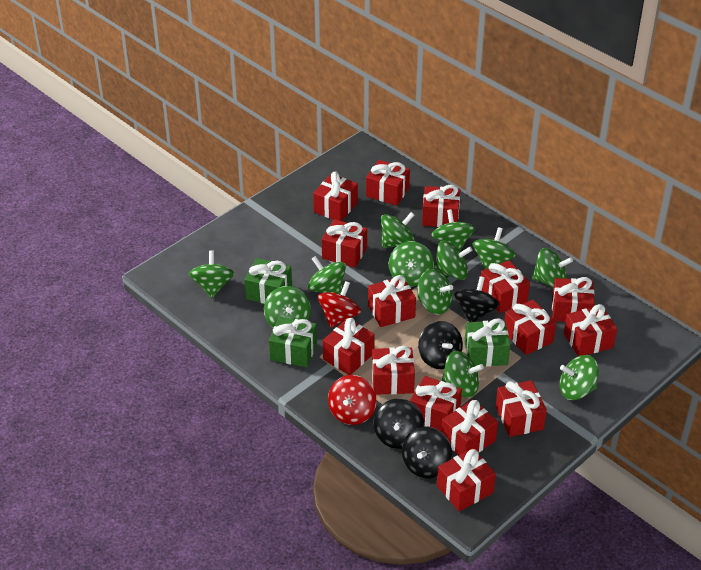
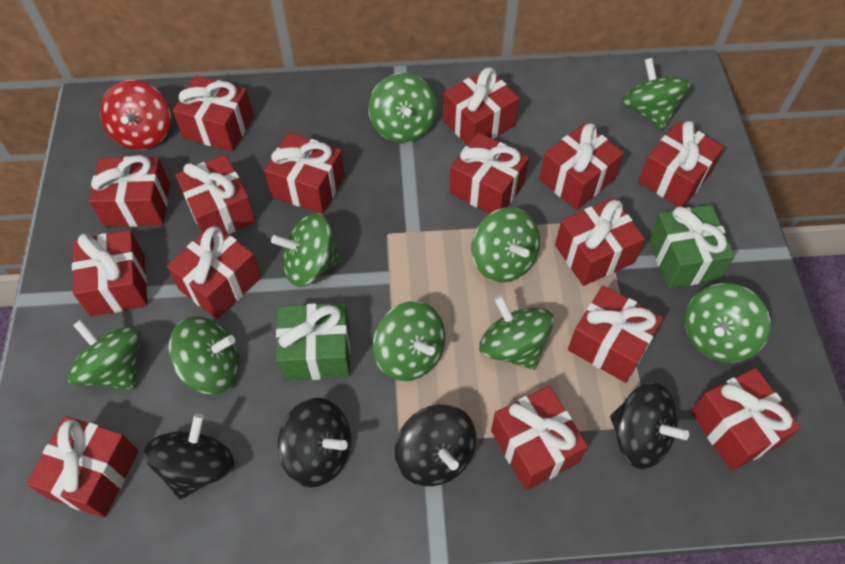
green gift: 3 -> 2
green spinning top: 12 -> 9
red spinning top: 2 -> 1

